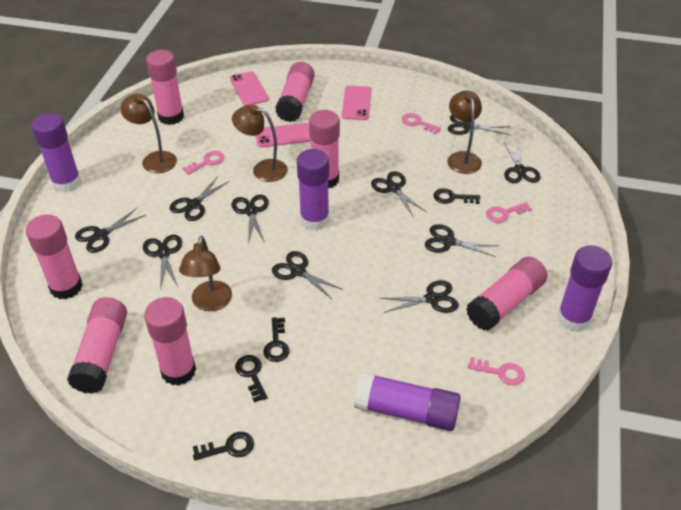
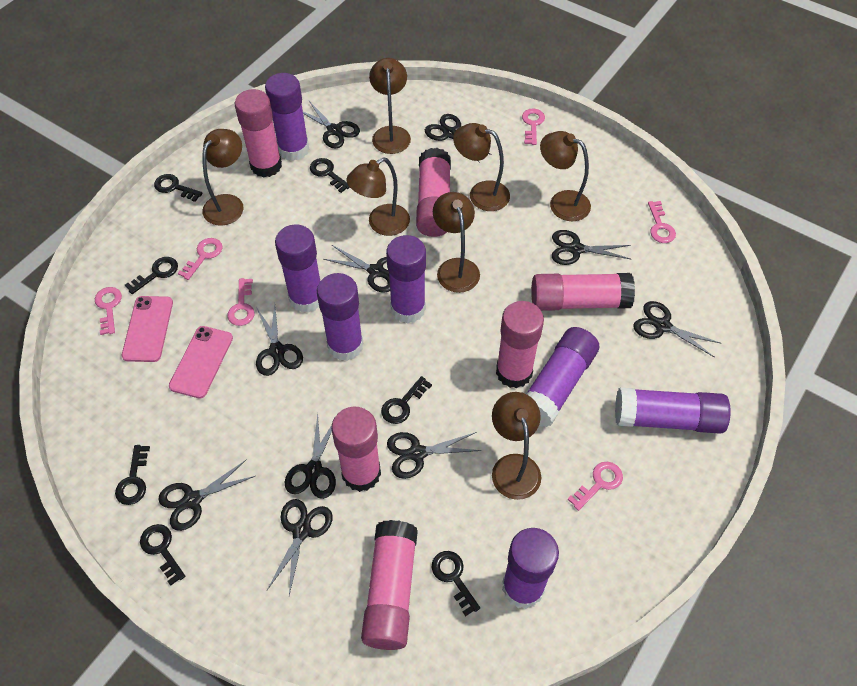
black key: 4 -> 7
brown lamp: 4 -> 7
pink glue stick: 7 -> 6
pink key: 4 -> 6
pink phone: 3 -> 2
purple glue stick: 4 -> 7

